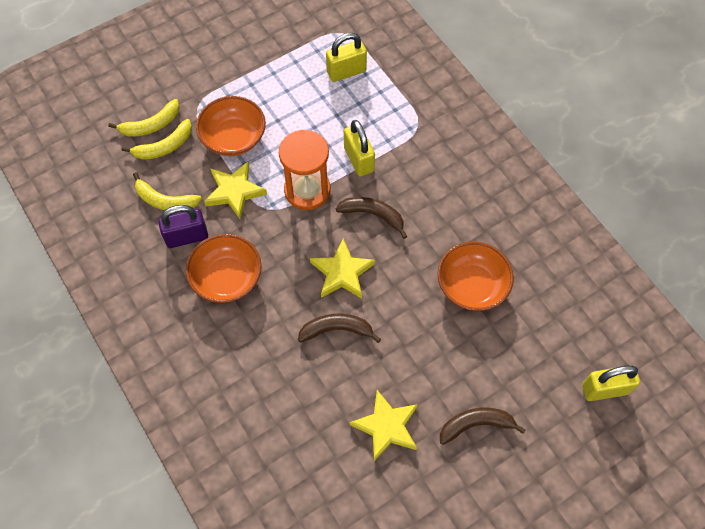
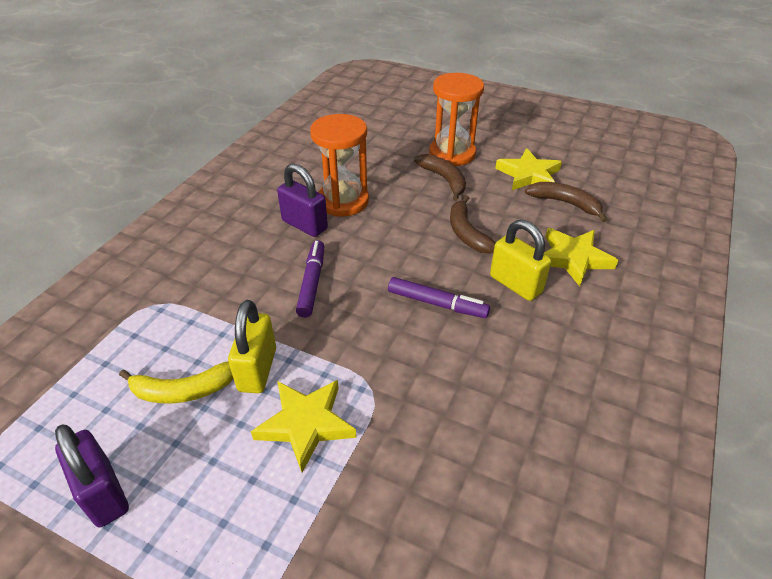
orange bowl: 3 -> 0
orange hourglass: 1 -> 2
purple marker: 0 -> 2
purple padlock: 1 -> 2
yellow banana: 3 -> 1
yellow padlock: 3 -> 2

